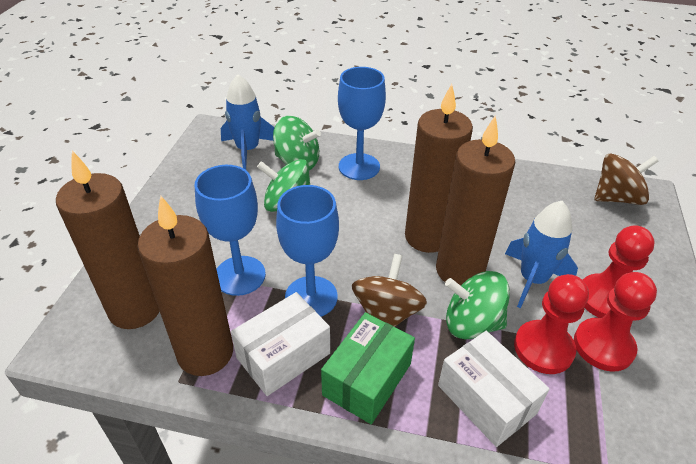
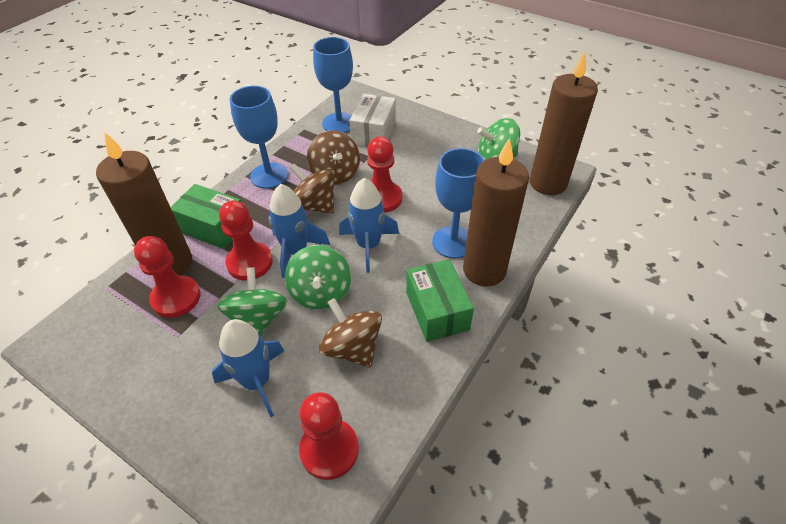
blue rocket: 2 -> 3
brown candle: 4 -> 3
brown spinning top: 2 -> 3
green box: 1 -> 2
red pawn: 3 -> 4
white box: 2 -> 1

